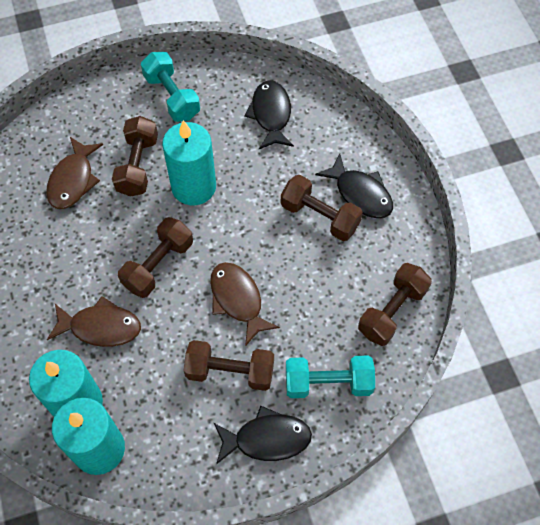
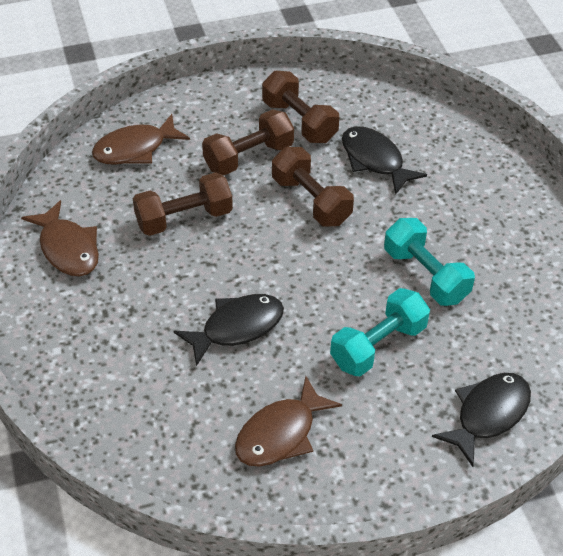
brown dumbbell: 5 -> 4
turquoise candle: 3 -> 0

